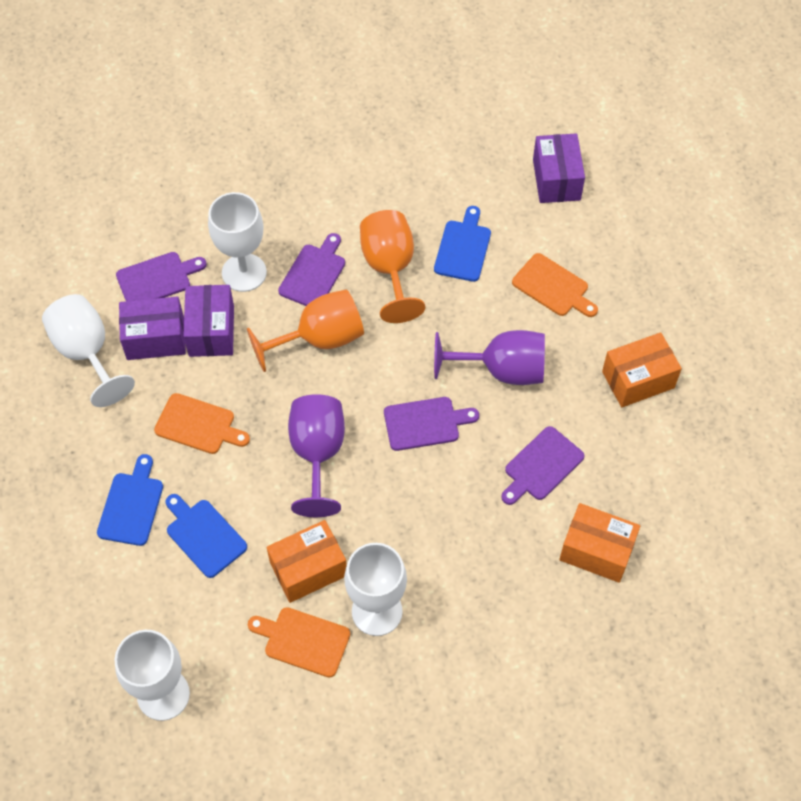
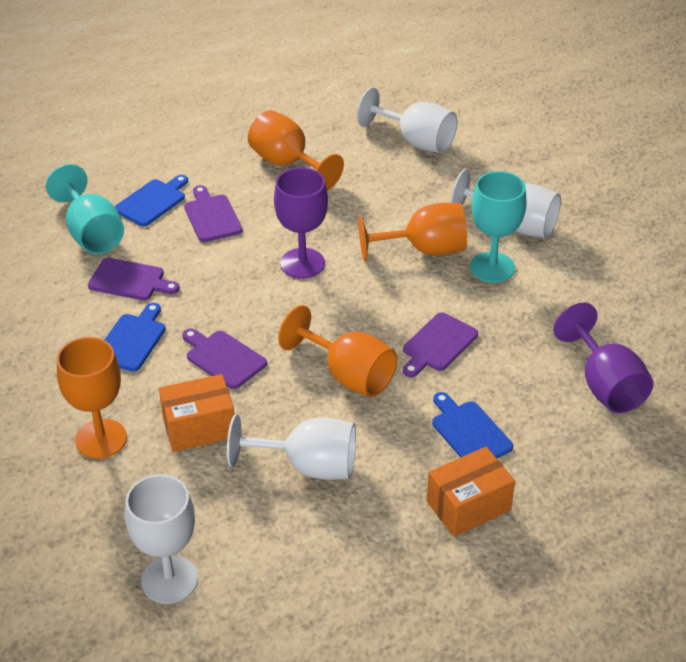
orange box: 3 -> 2
orange cutting board: 3 -> 0
orange goblet: 2 -> 4
purple box: 3 -> 0
turquoise goblet: 0 -> 2

